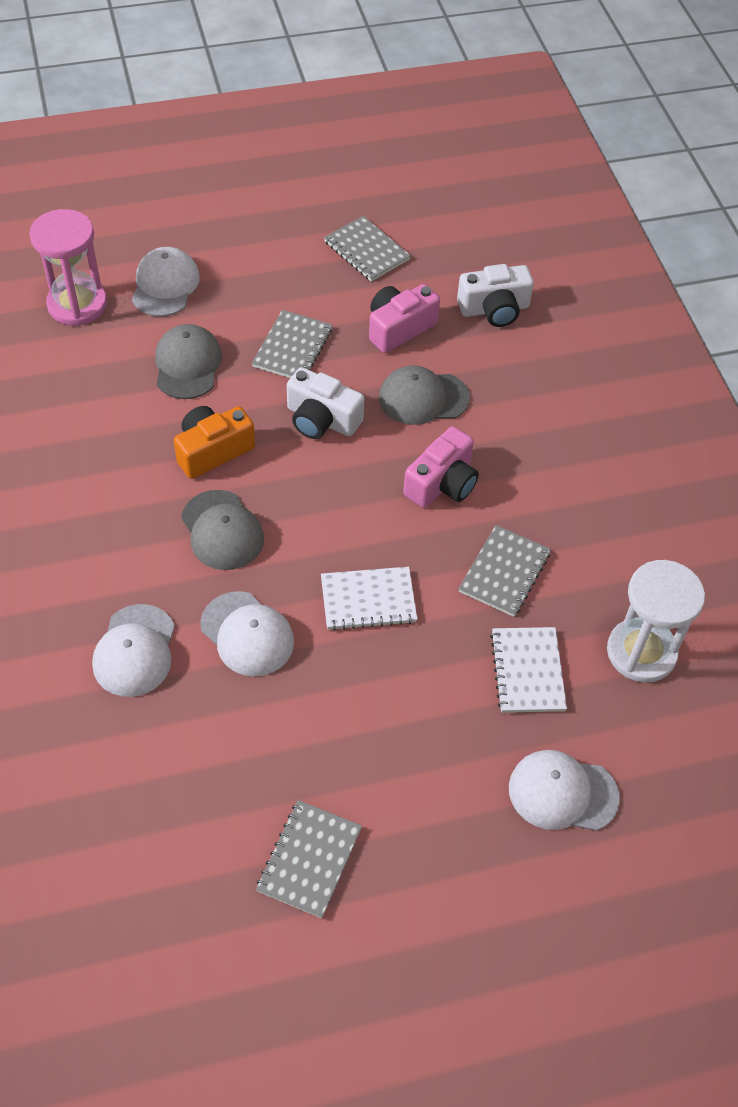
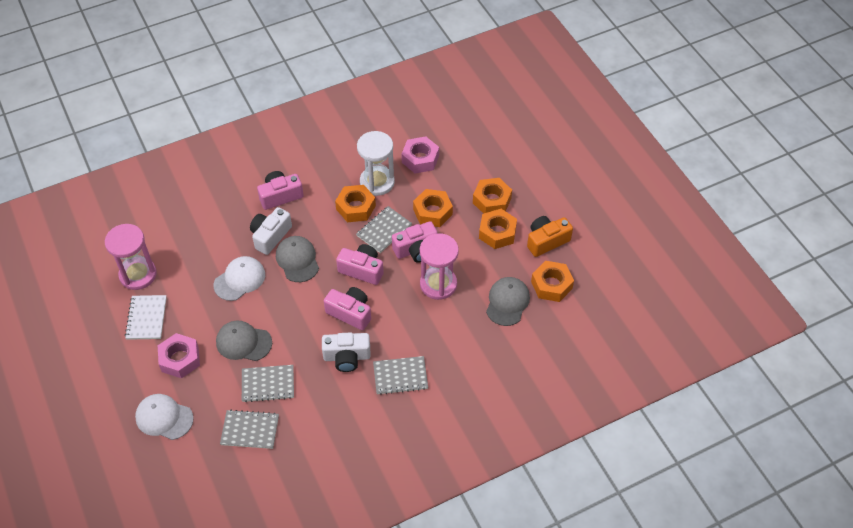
orange nut: 0 -> 5
pink camera: 2 -> 4
pink hourglass: 1 -> 2
pink nut: 0 -> 2
white cap: 4 -> 2
white notebook: 2 -> 1

